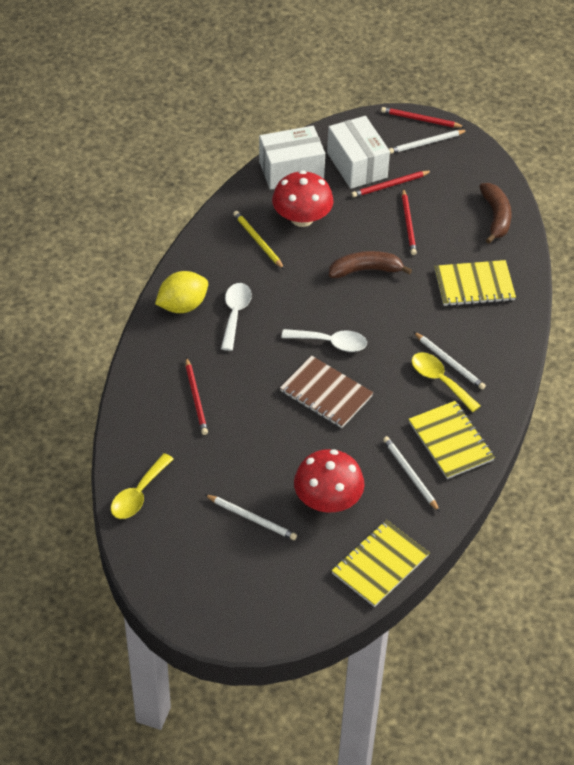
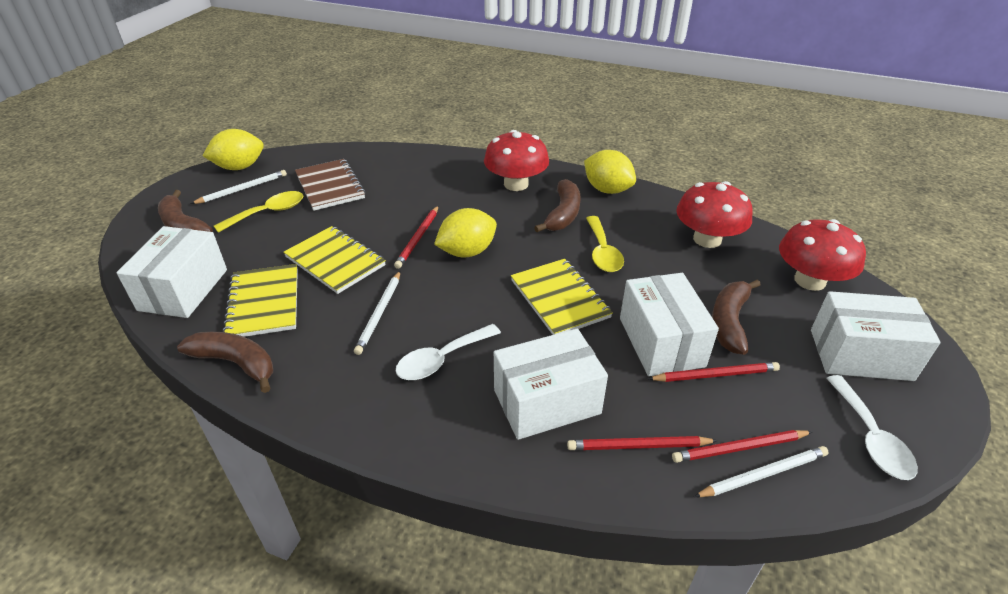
brown banana: 2 -> 4
red mushroom: 2 -> 3
white box: 2 -> 4
white pencil: 4 -> 3
yellow lemon: 1 -> 3
yellow pencil: 1 -> 0

